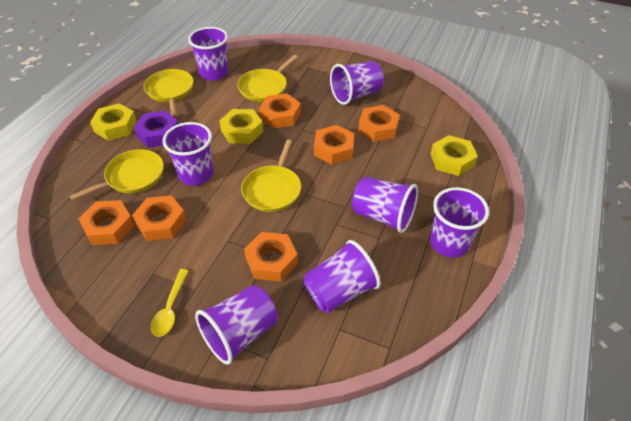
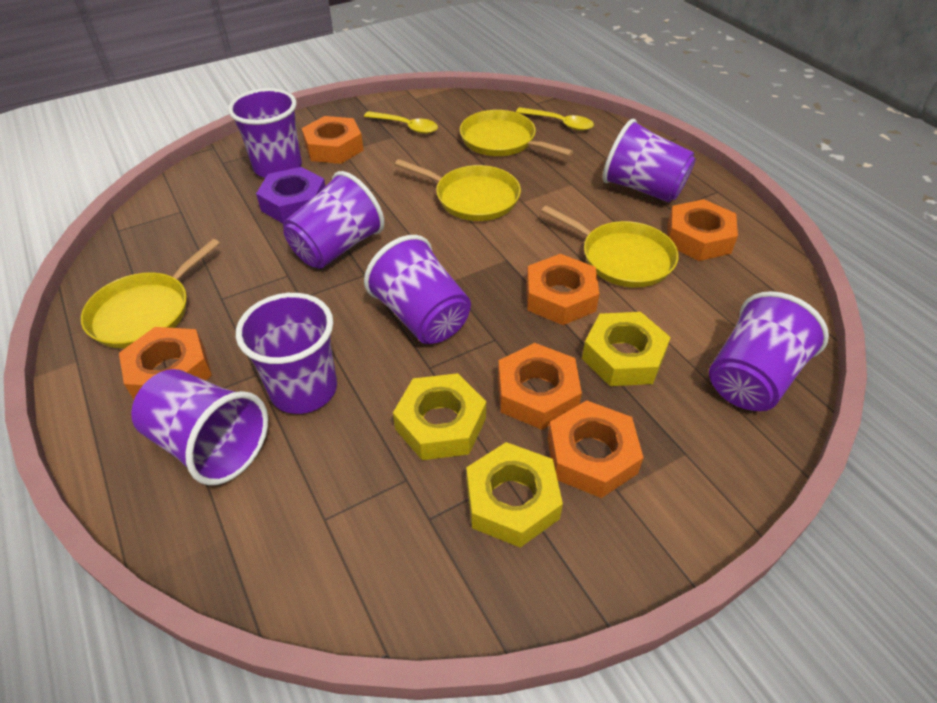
yellow spoon: 1 -> 2

